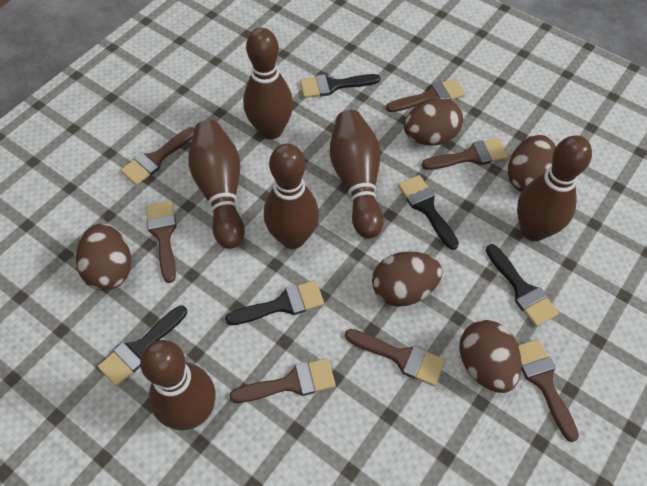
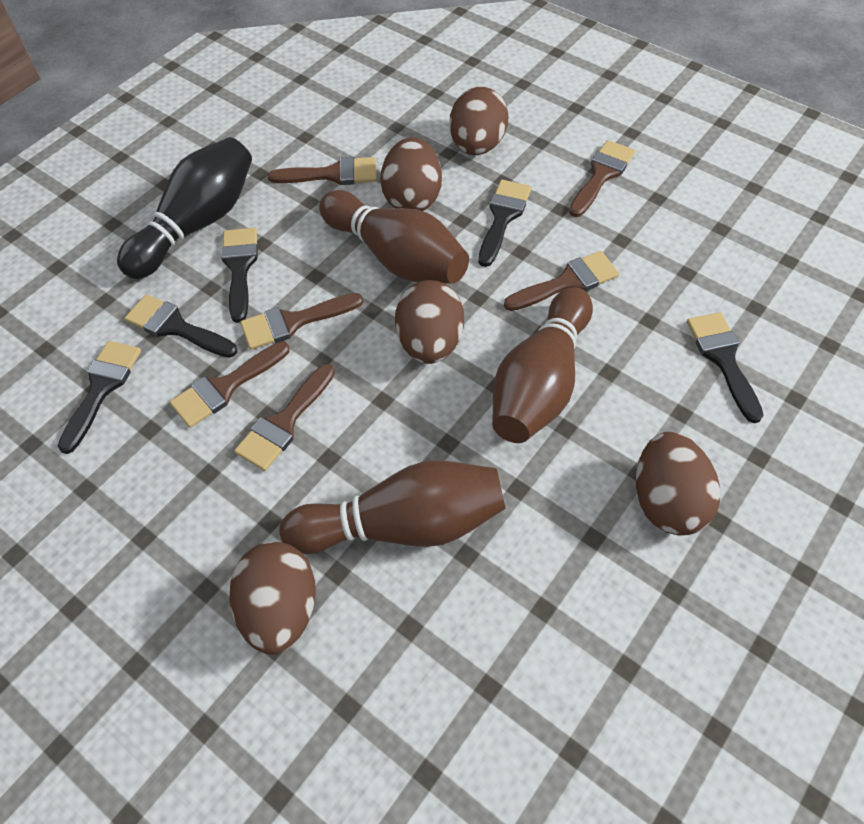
black bowling pin: 0 -> 1
brown bowling pin: 6 -> 3
brown brush: 7 -> 6

